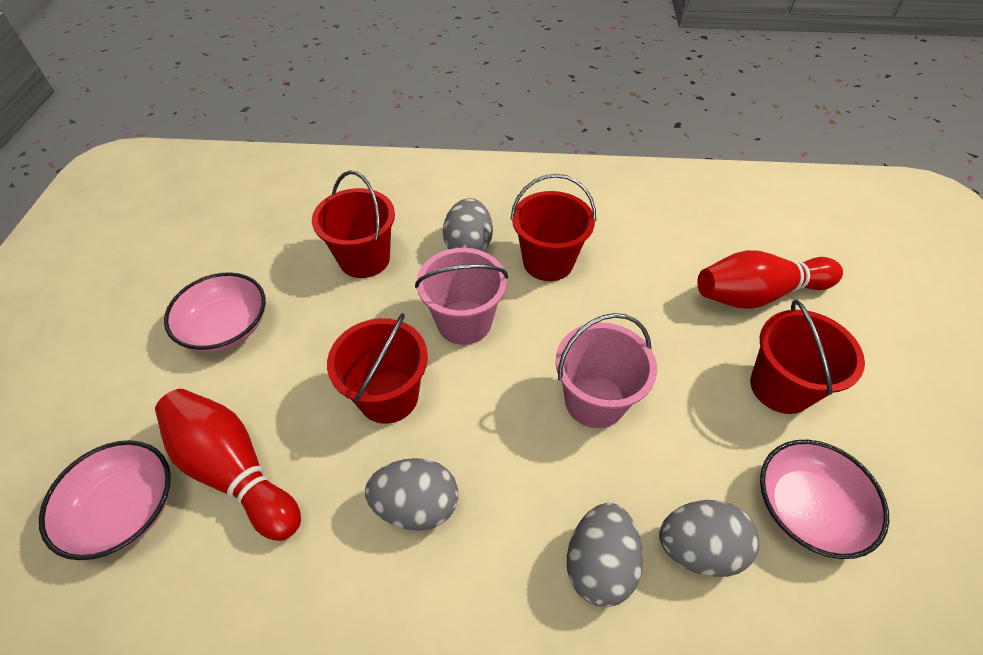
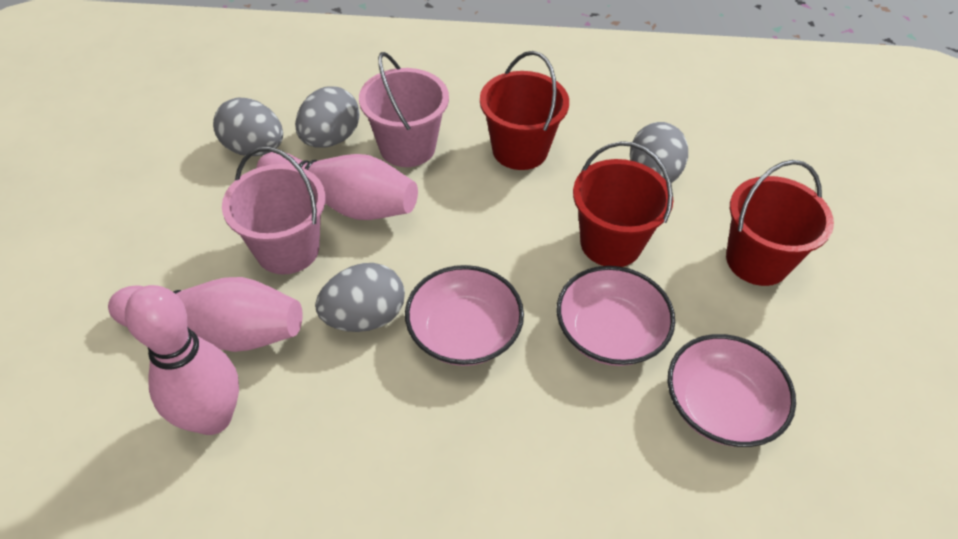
pink bowling pin: 0 -> 3
red bowling pin: 2 -> 0
red bucket: 4 -> 3

